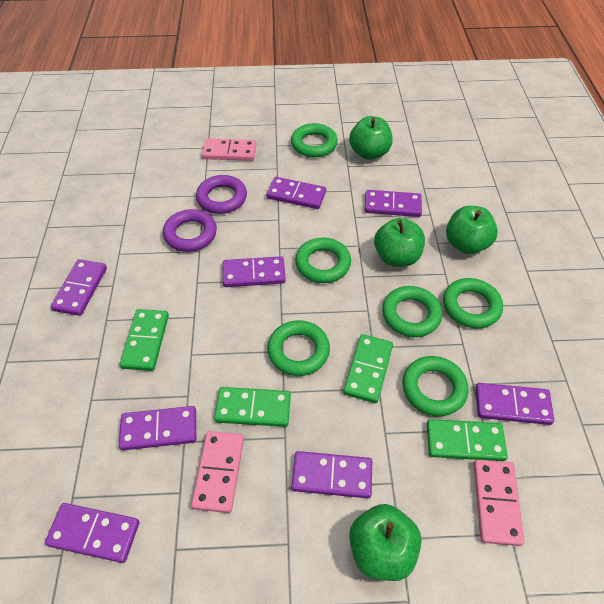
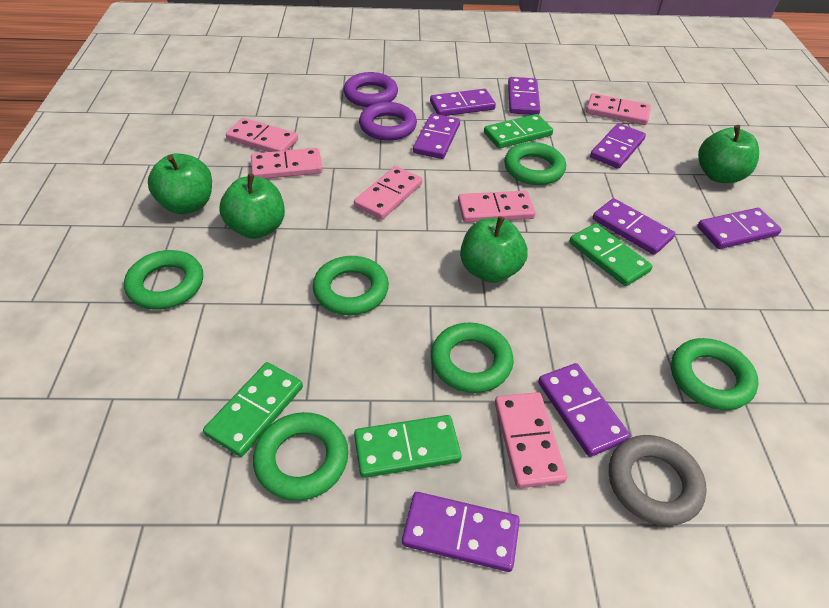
grey ring: 0 -> 1
pink domino: 3 -> 6

